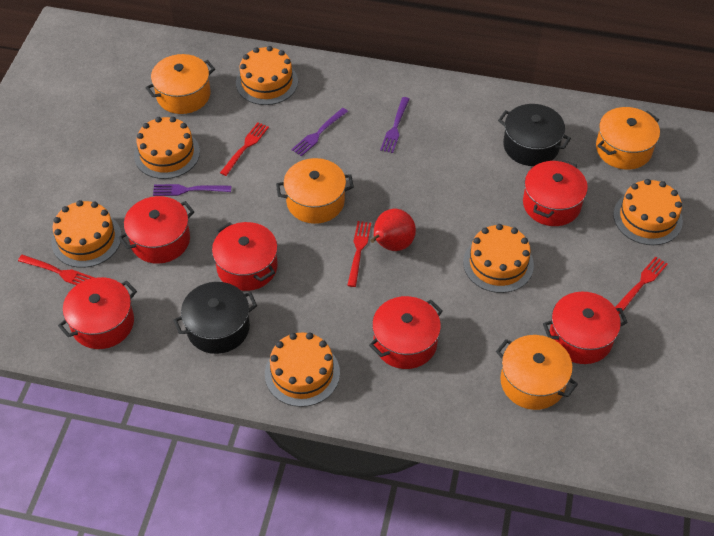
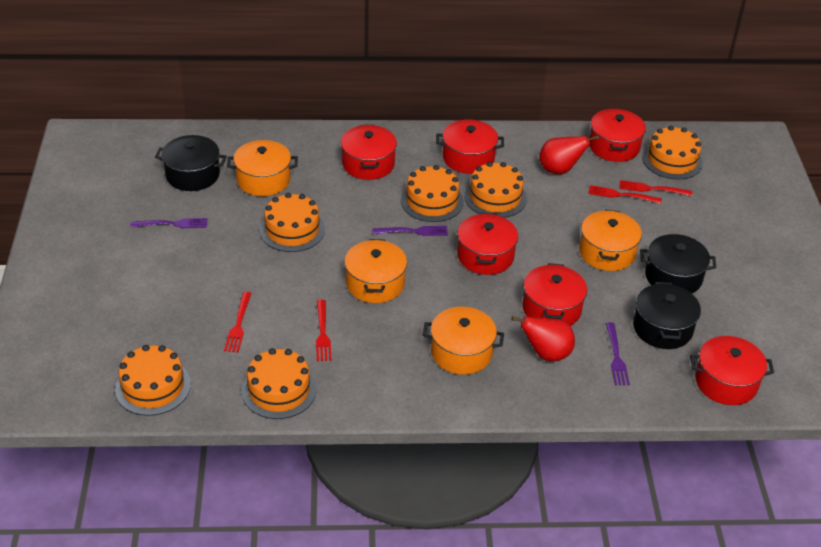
black pot: 2 -> 3
red pear: 1 -> 2

